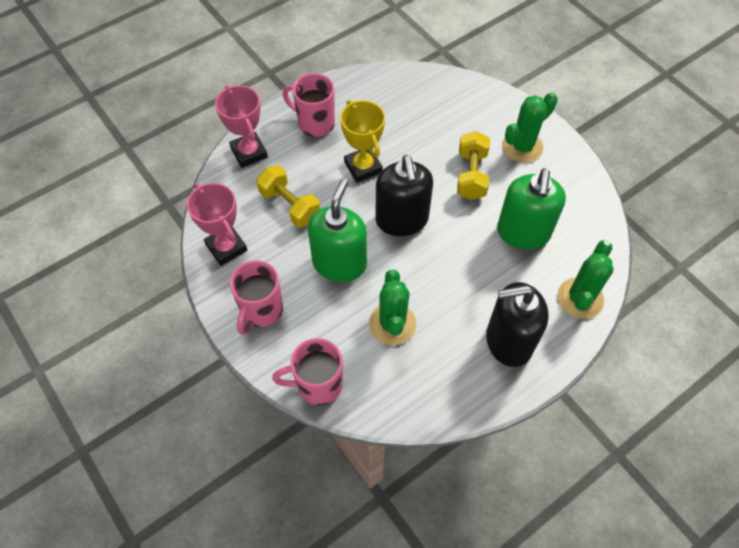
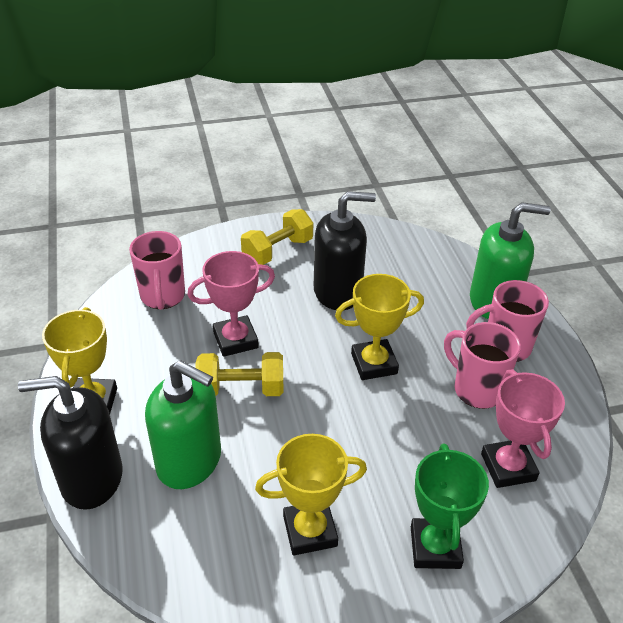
green cactus: 3 -> 0
green trophy: 0 -> 1
yellow trophy: 1 -> 3

